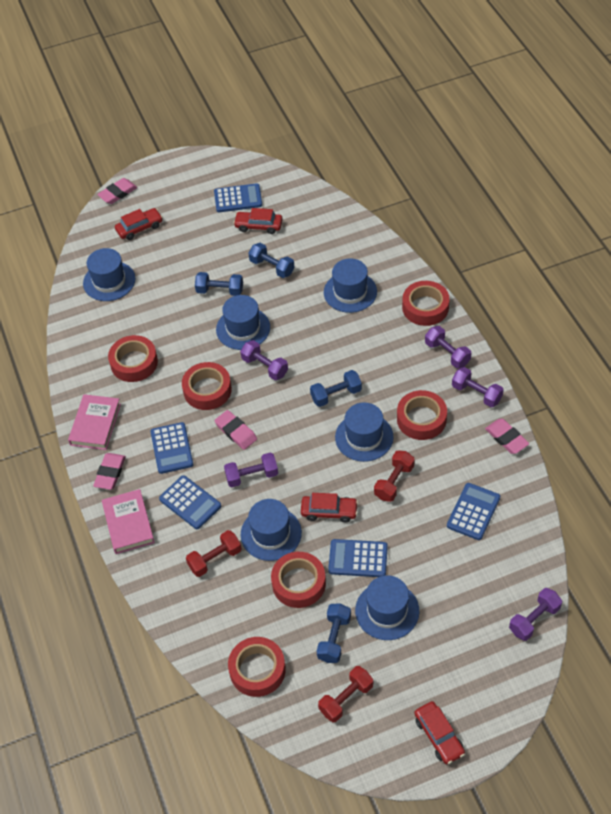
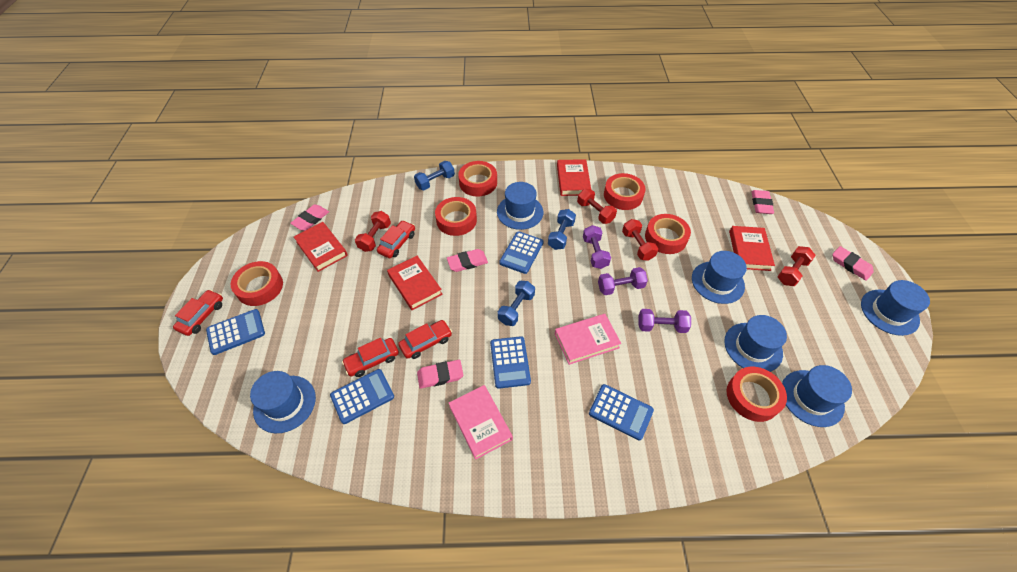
blue dumbbell: 4 -> 3
pink eraser: 4 -> 5
purple dumbbell: 5 -> 3
red book: 0 -> 4
red dumbbell: 3 -> 4

